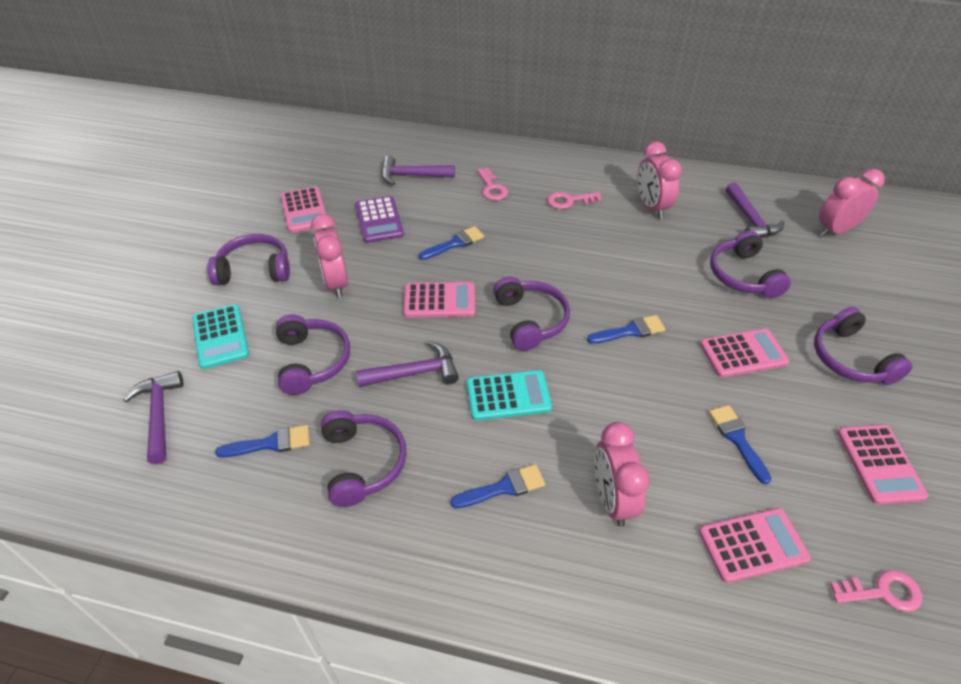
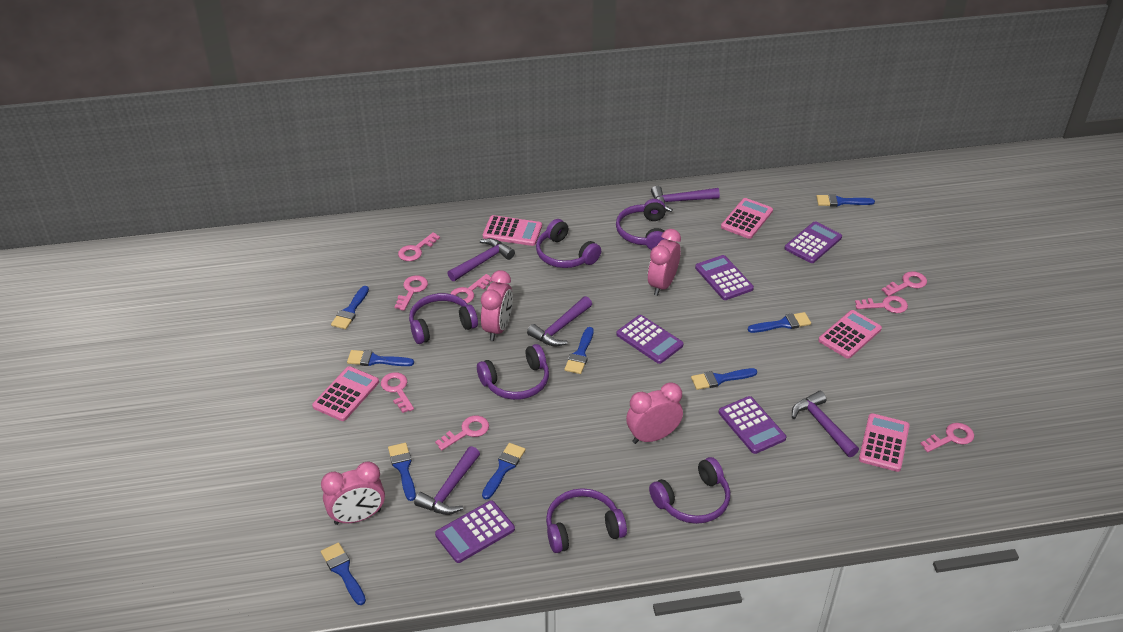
blue brush: 5 -> 9
pink key: 3 -> 8
purple calculator: 1 -> 5
purple hammer: 4 -> 5
turquoise calculator: 2 -> 0

